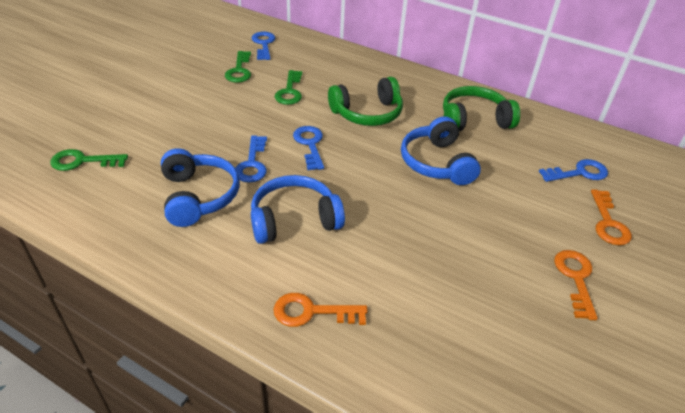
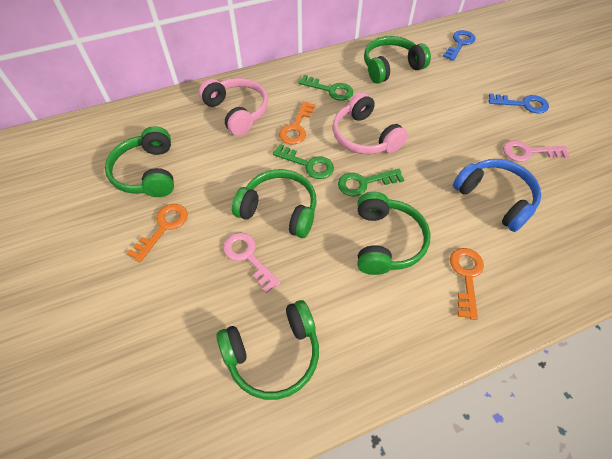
blue headphones: 3 -> 1
blue key: 4 -> 2
green headphones: 2 -> 5
pink headphones: 0 -> 2
pink key: 0 -> 2

